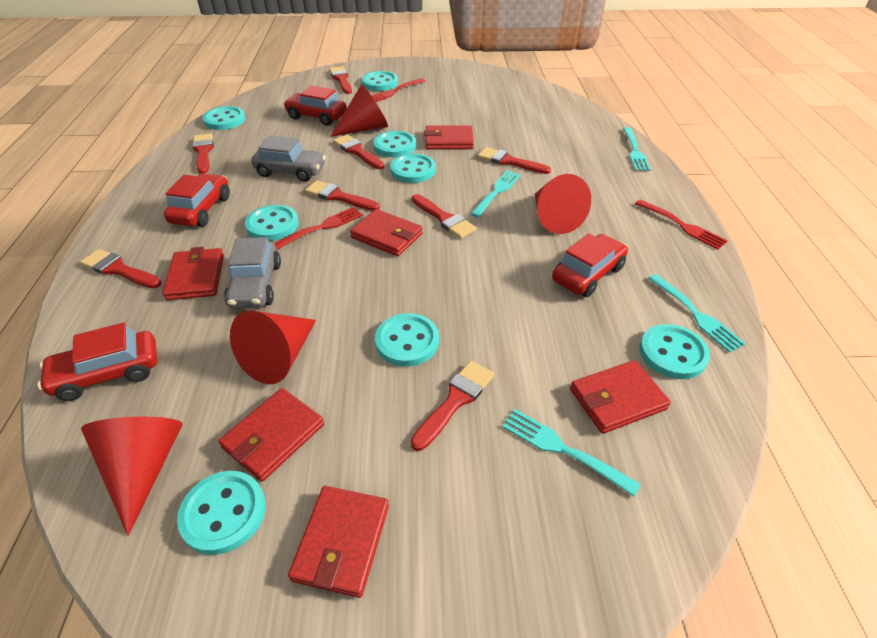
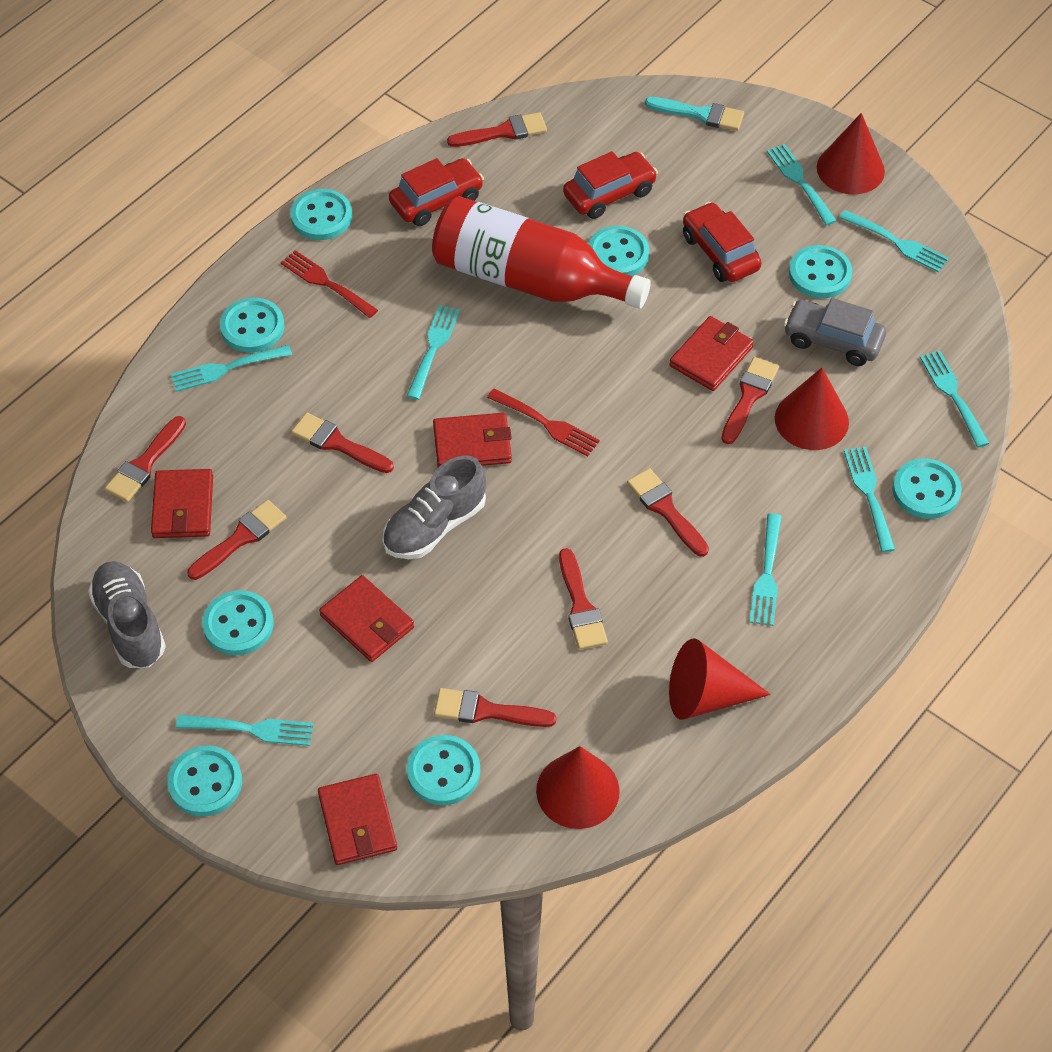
grey car: 2 -> 1
grey shoe: 0 -> 2
red bottle: 0 -> 1
red car: 4 -> 3
red fork: 3 -> 2
red wallet: 6 -> 5
turquoise brush: 0 -> 1
turquoise fork: 4 -> 8

